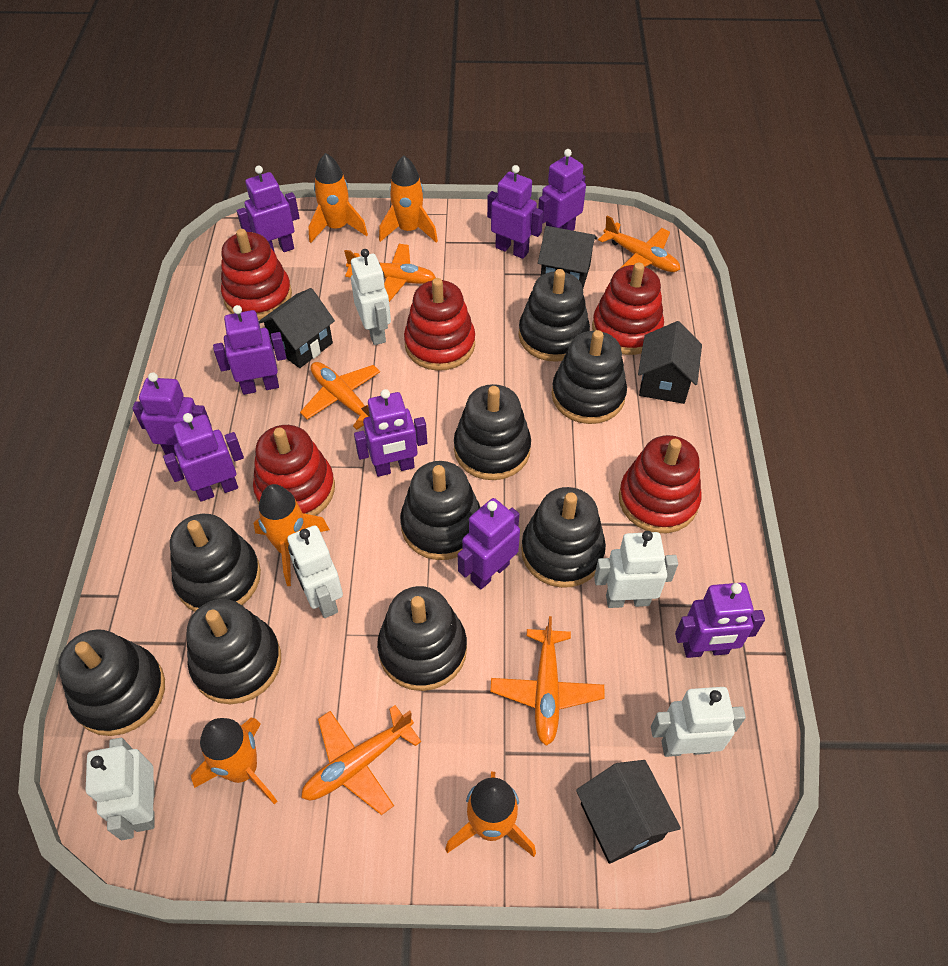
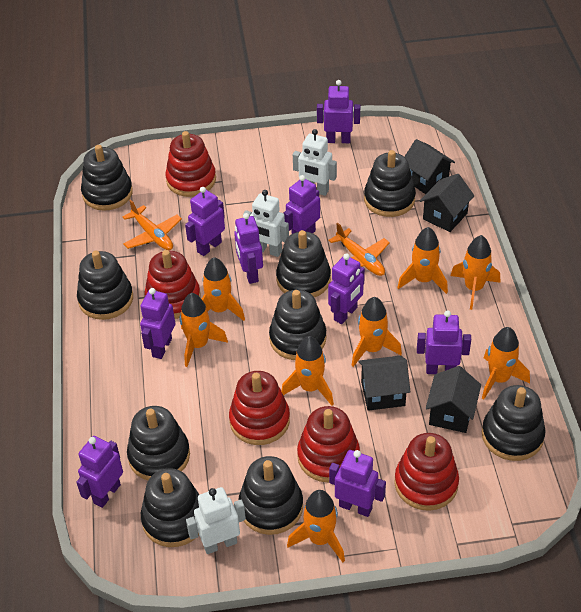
orange plane: 5 -> 2
orange rocket: 5 -> 8
white robot: 5 -> 3

